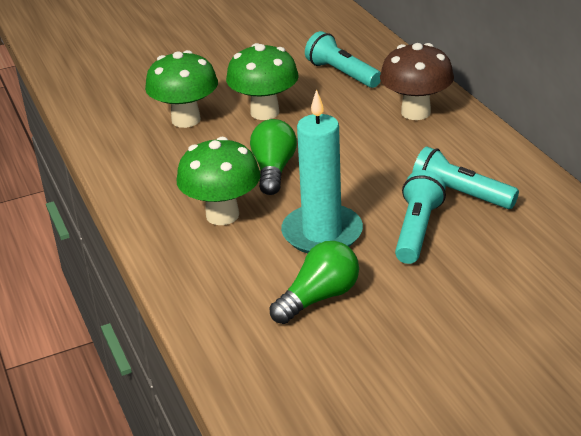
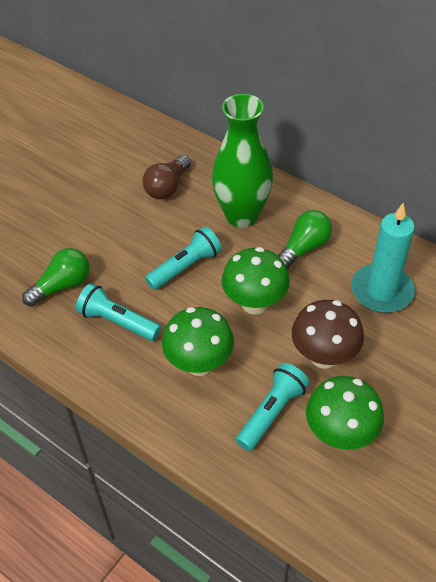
brown light bulb: 0 -> 1
green vase: 0 -> 1

